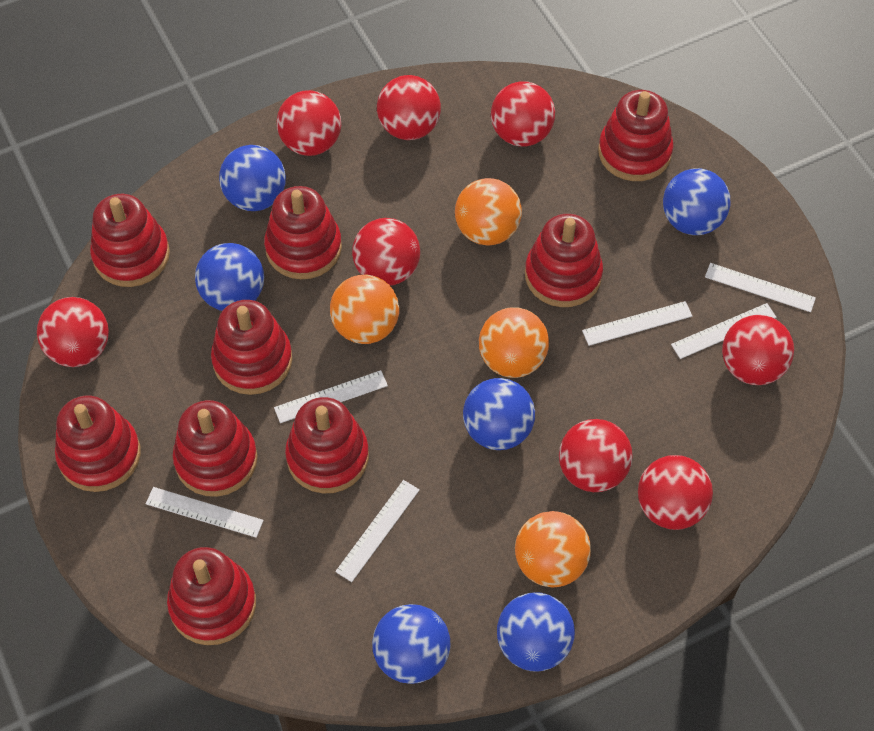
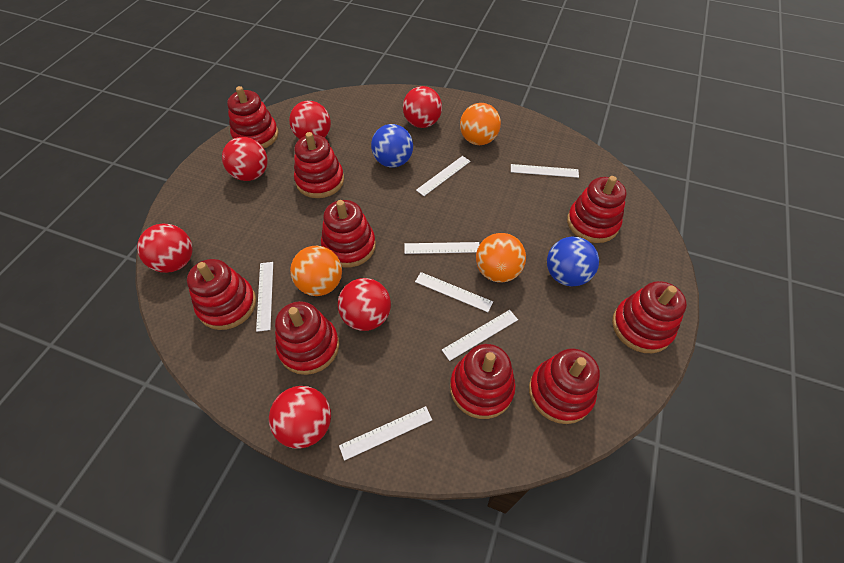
blue ball: 6 -> 2
orange ball: 4 -> 3
red ball: 8 -> 6
white ruler: 6 -> 7

